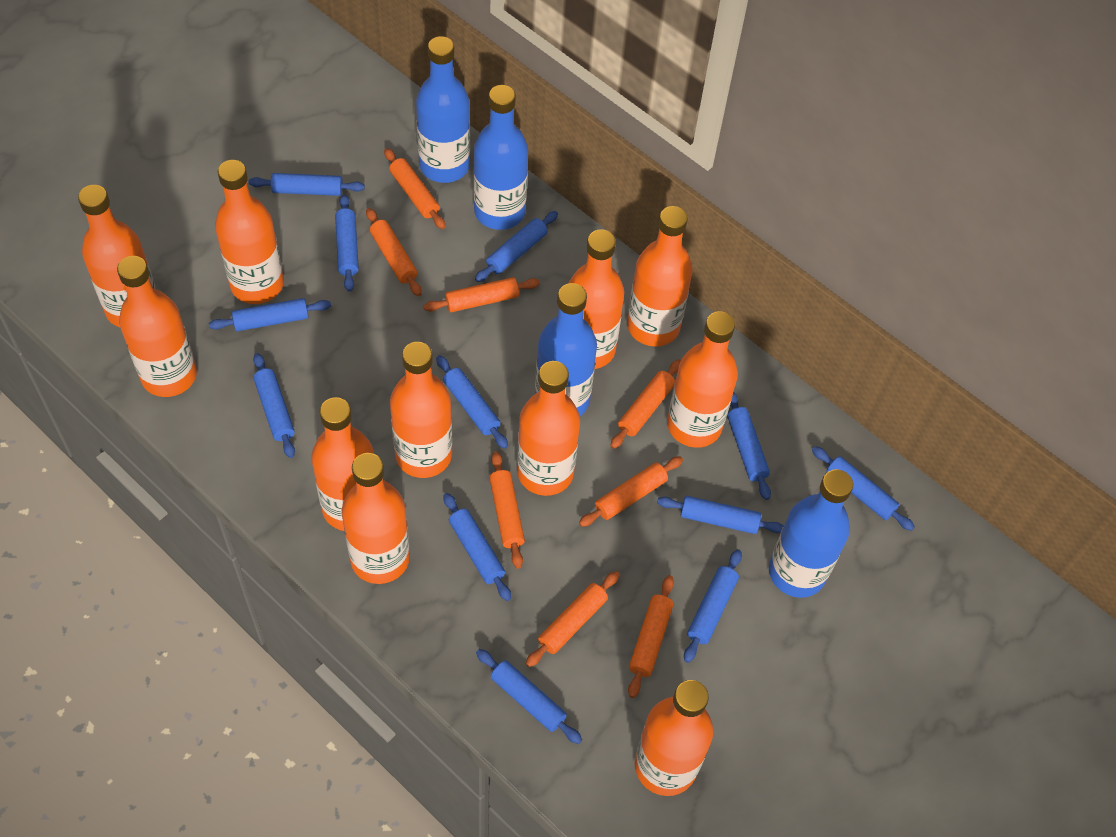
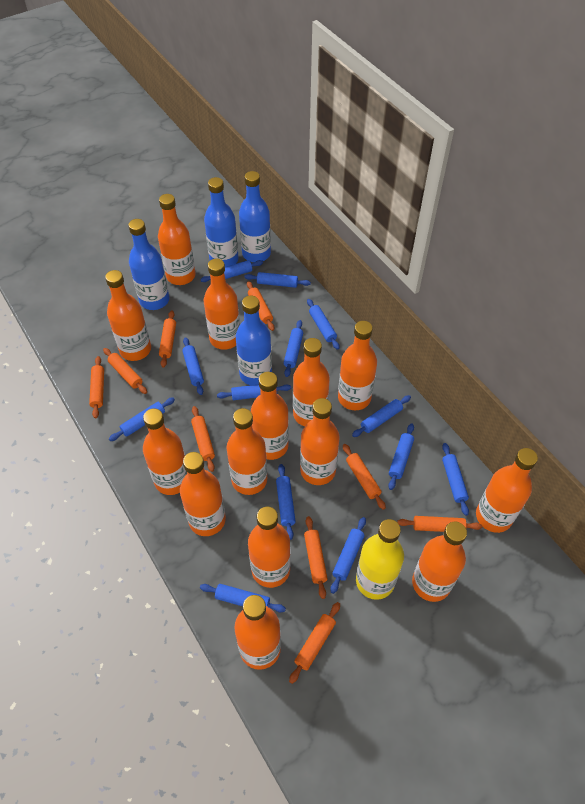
blue rolling pin: 12 -> 13
orange bottle: 11 -> 14
orange rolling pin: 8 -> 9
yellow bottle: 0 -> 1

